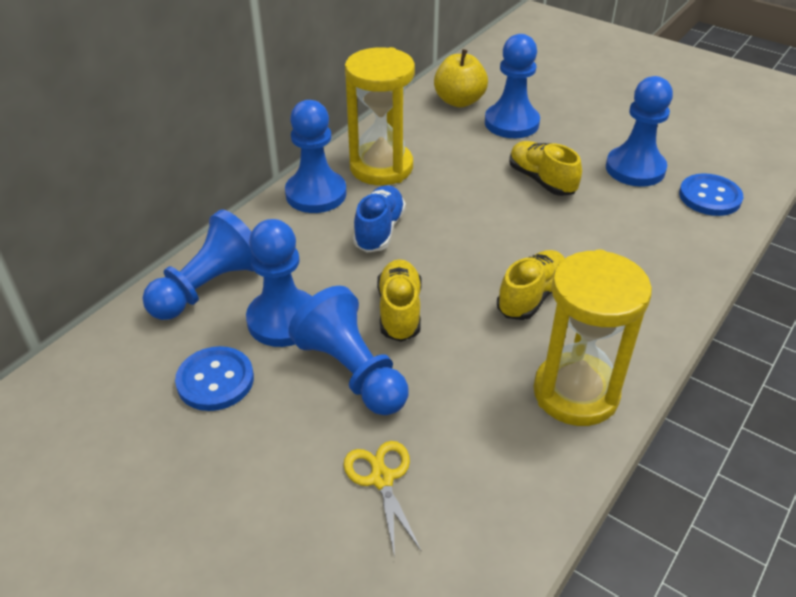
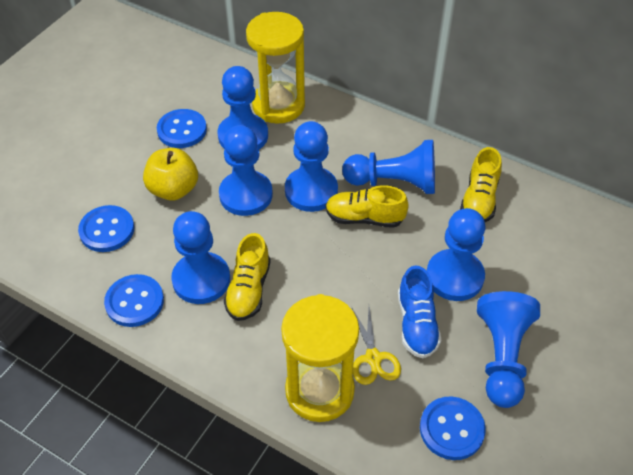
blue button: 2 -> 4
blue pawn: 6 -> 7

